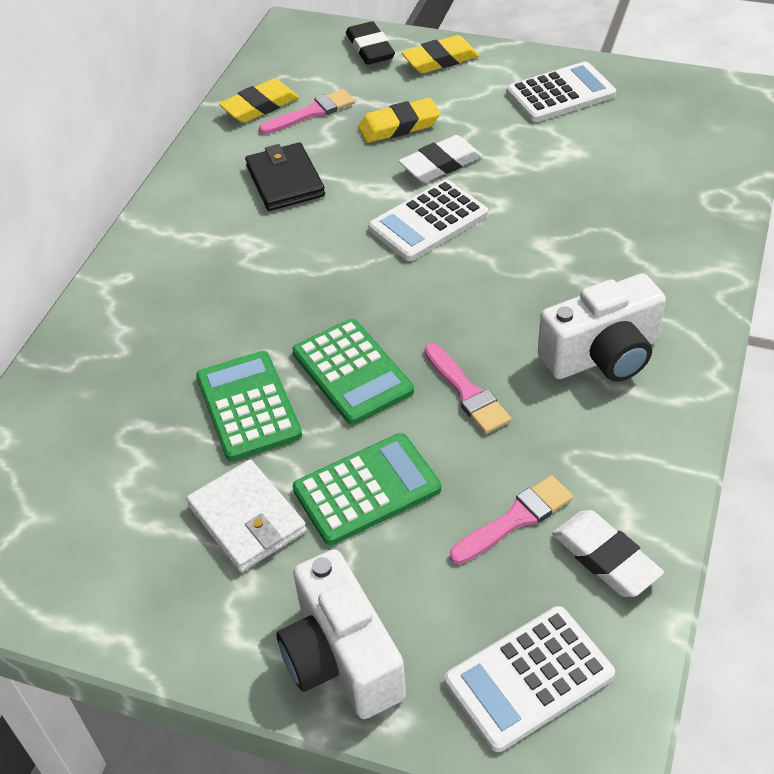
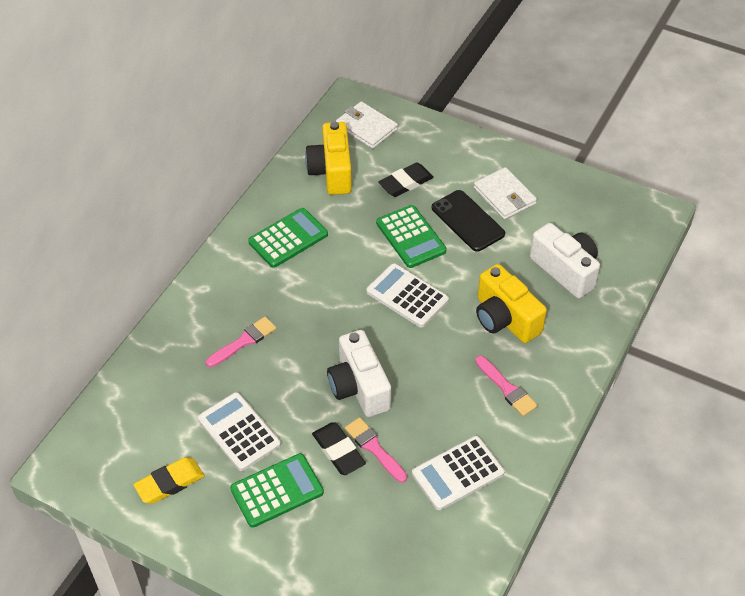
black eraser: 1 -> 2
black phone: 0 -> 1
black wallet: 1 -> 0
white eraser: 2 -> 0
white wallet: 1 -> 2
yellow camera: 0 -> 2
yellow eraser: 3 -> 1

